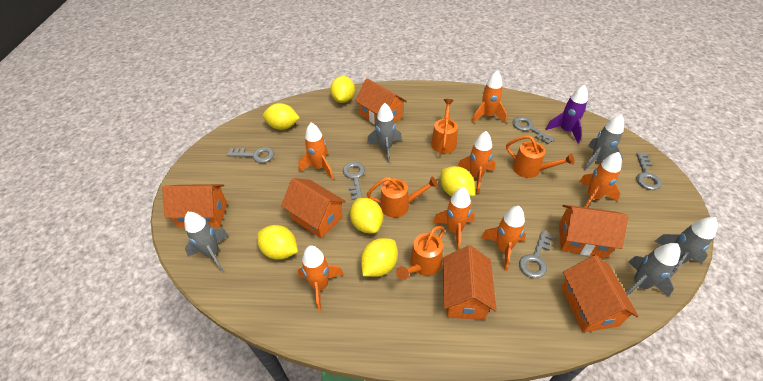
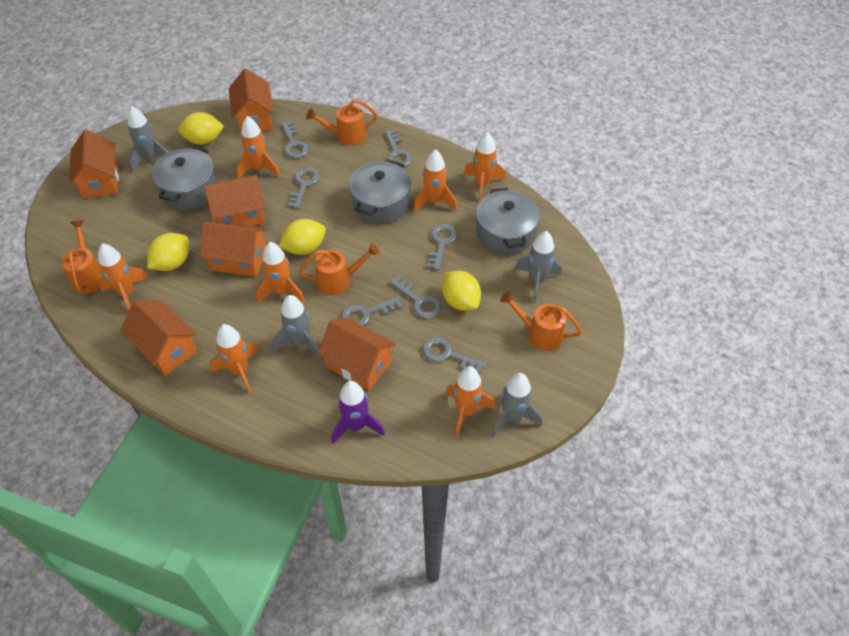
grey key: 5 -> 7
grey pot: 0 -> 3
grey rocket: 5 -> 4
yellow lemon: 6 -> 4

